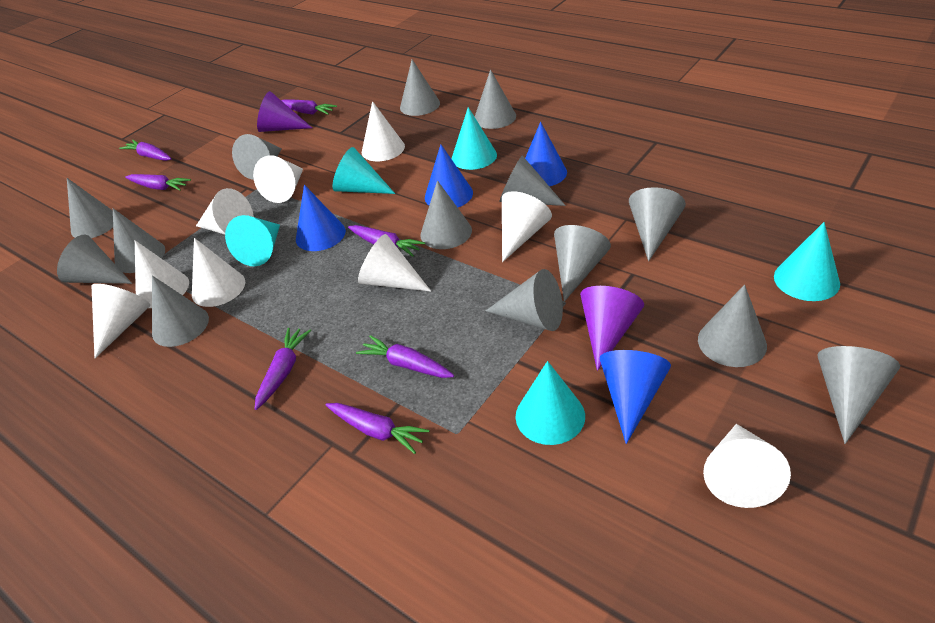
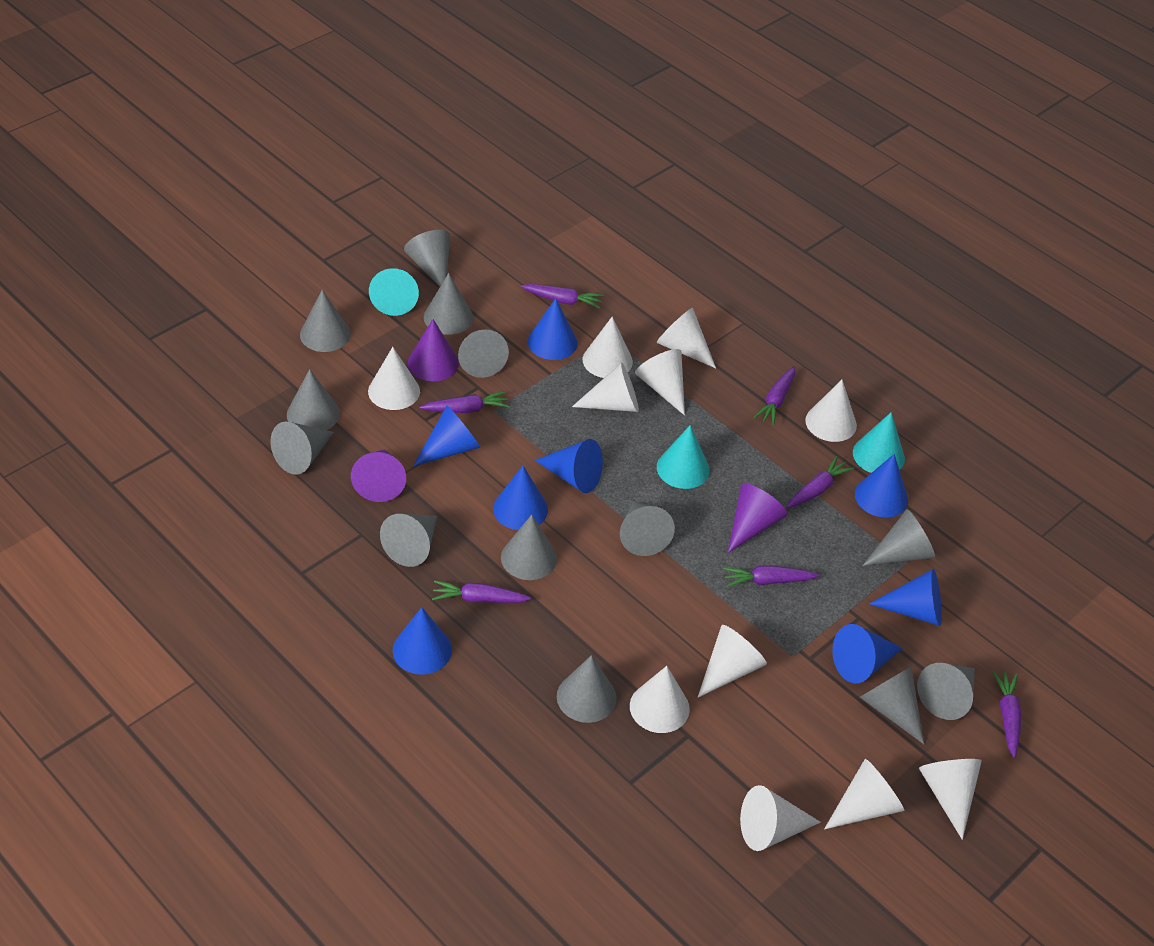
blue cone: 4 -> 8
grey cone: 14 -> 13
purple cone: 2 -> 3
turquoise cone: 5 -> 3
white cone: 9 -> 11

